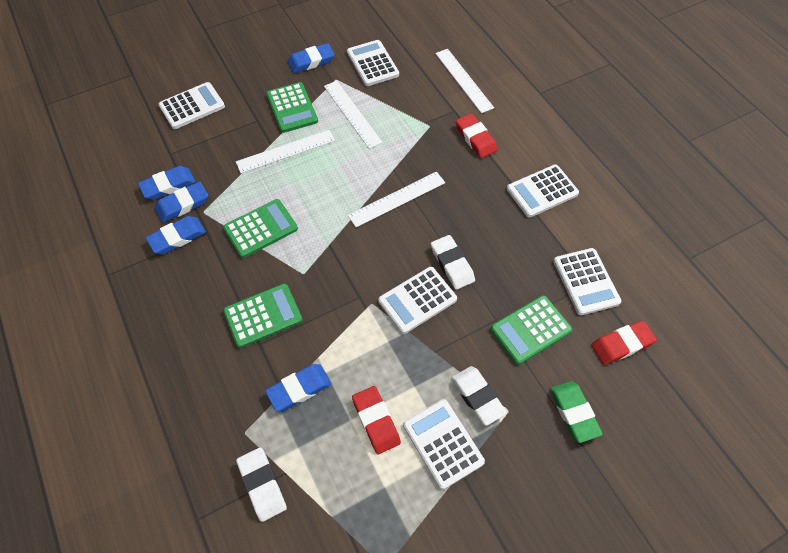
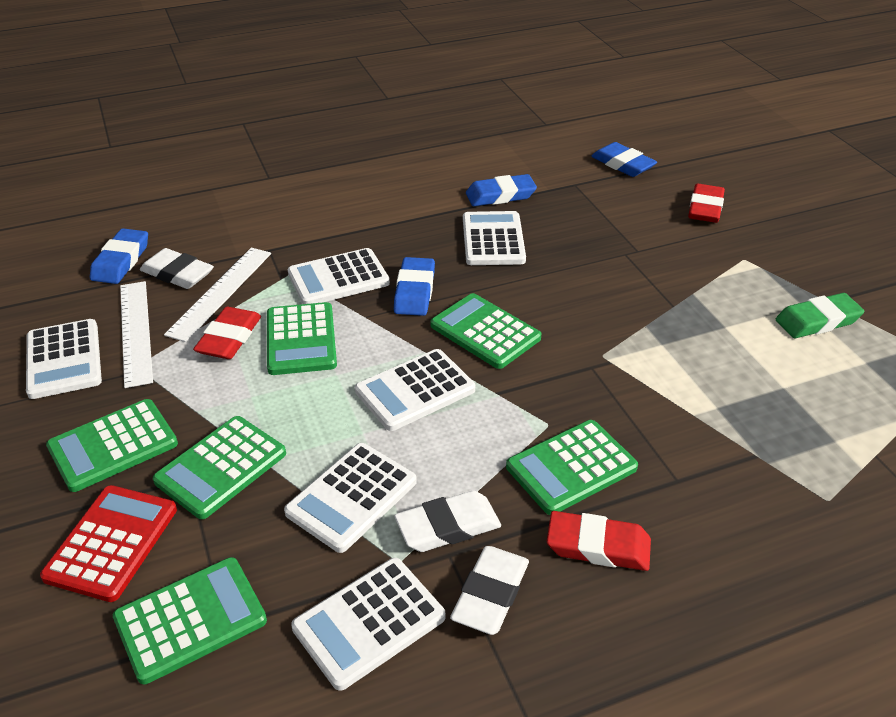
blue eraser: 5 -> 4
green calculator: 4 -> 6
red calculator: 0 -> 1
white ruler: 4 -> 2

